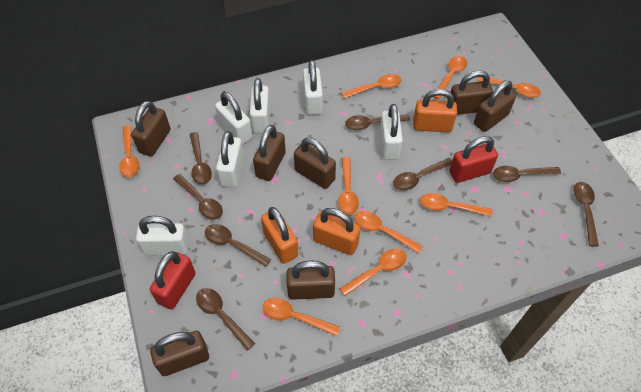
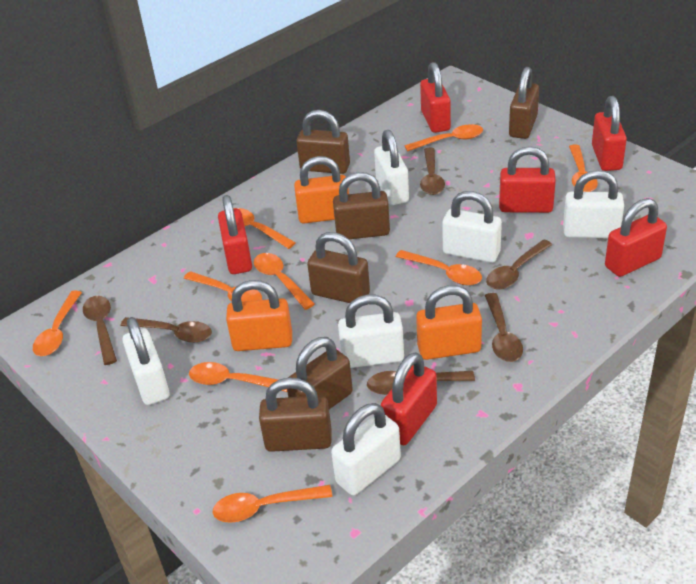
brown padlock: 7 -> 6
brown spoon: 8 -> 6
red padlock: 2 -> 6

